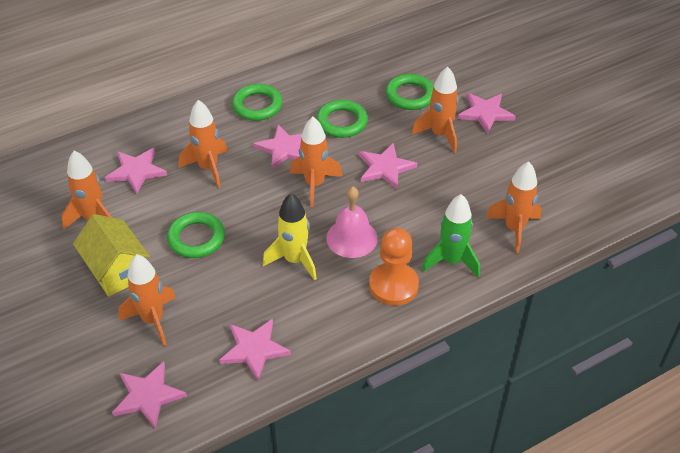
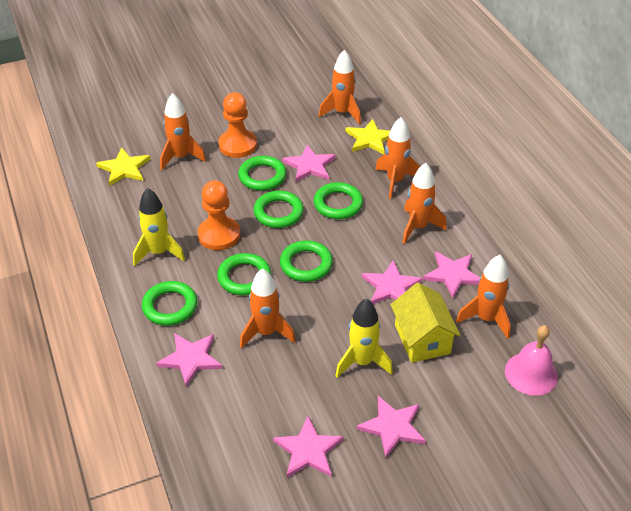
green ring: 4 -> 6
green rocket: 1 -> 0
orange pawn: 1 -> 2
yellow rocket: 1 -> 2
yellow star: 0 -> 2

